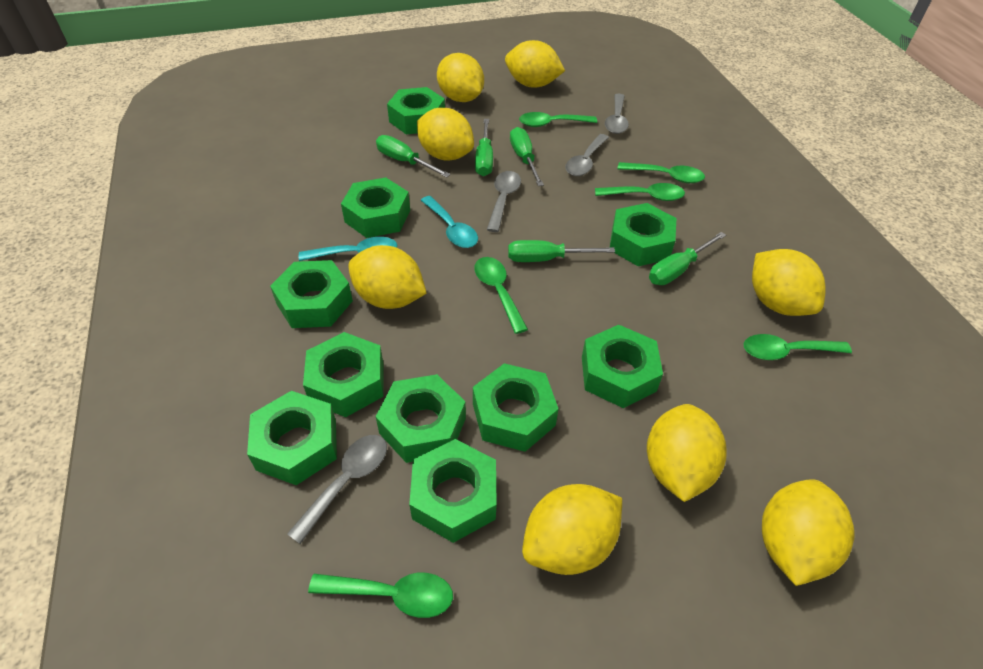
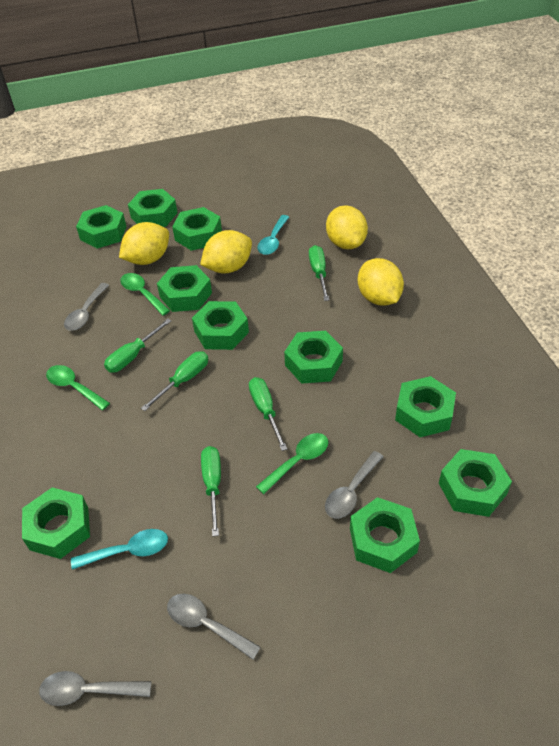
green spoon: 6 -> 3
yellow lemon: 8 -> 4

